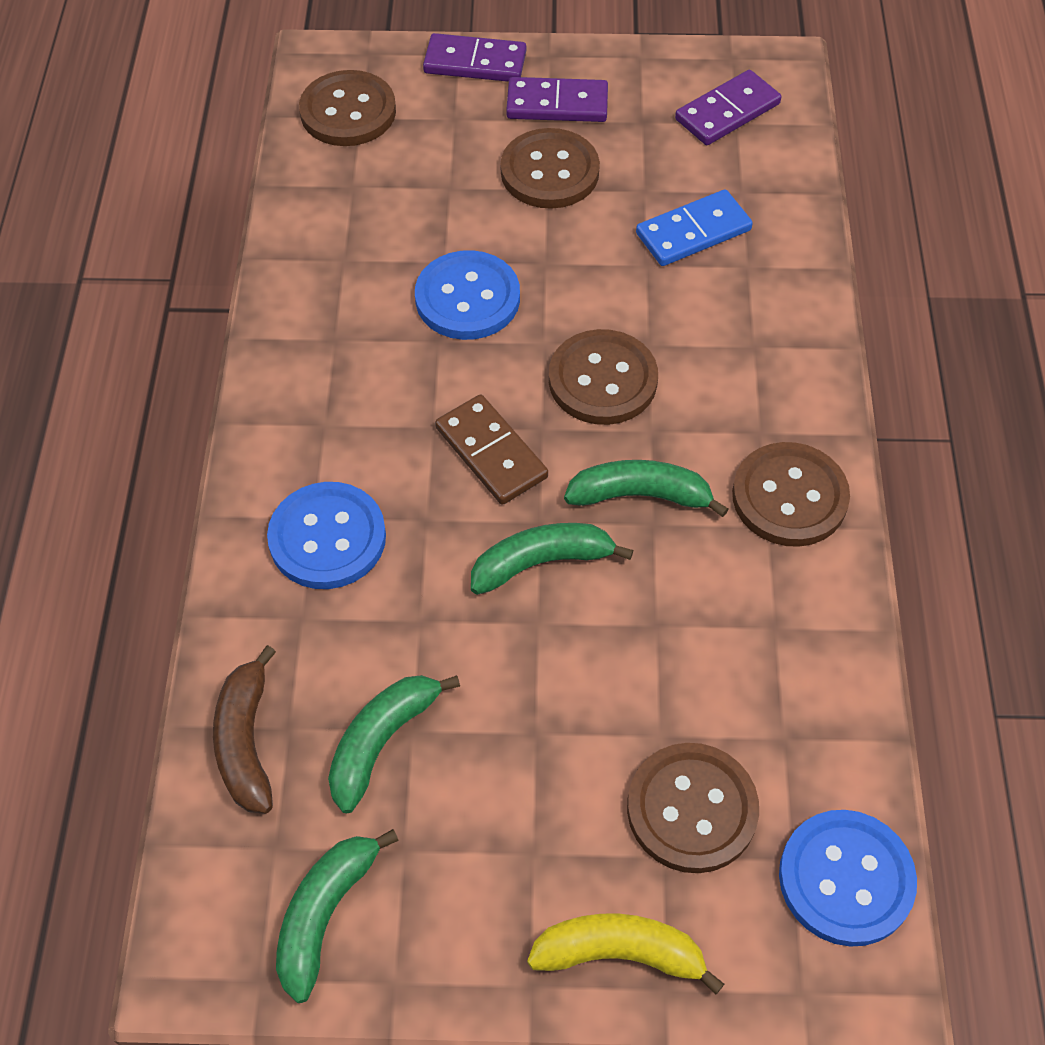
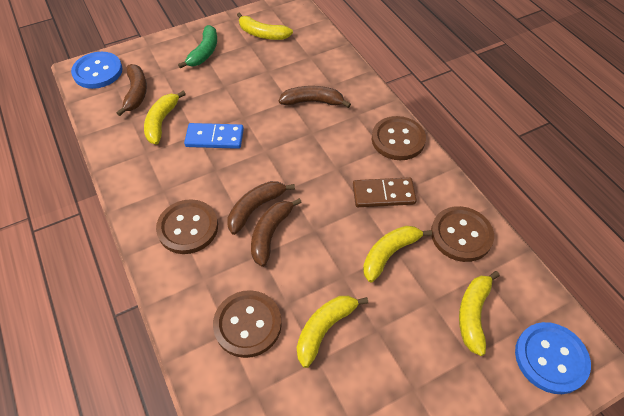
blue button: 3 -> 2
brown banana: 1 -> 4
brown button: 5 -> 4
green banana: 4 -> 1
purple domino: 3 -> 0
yellow banana: 1 -> 5

